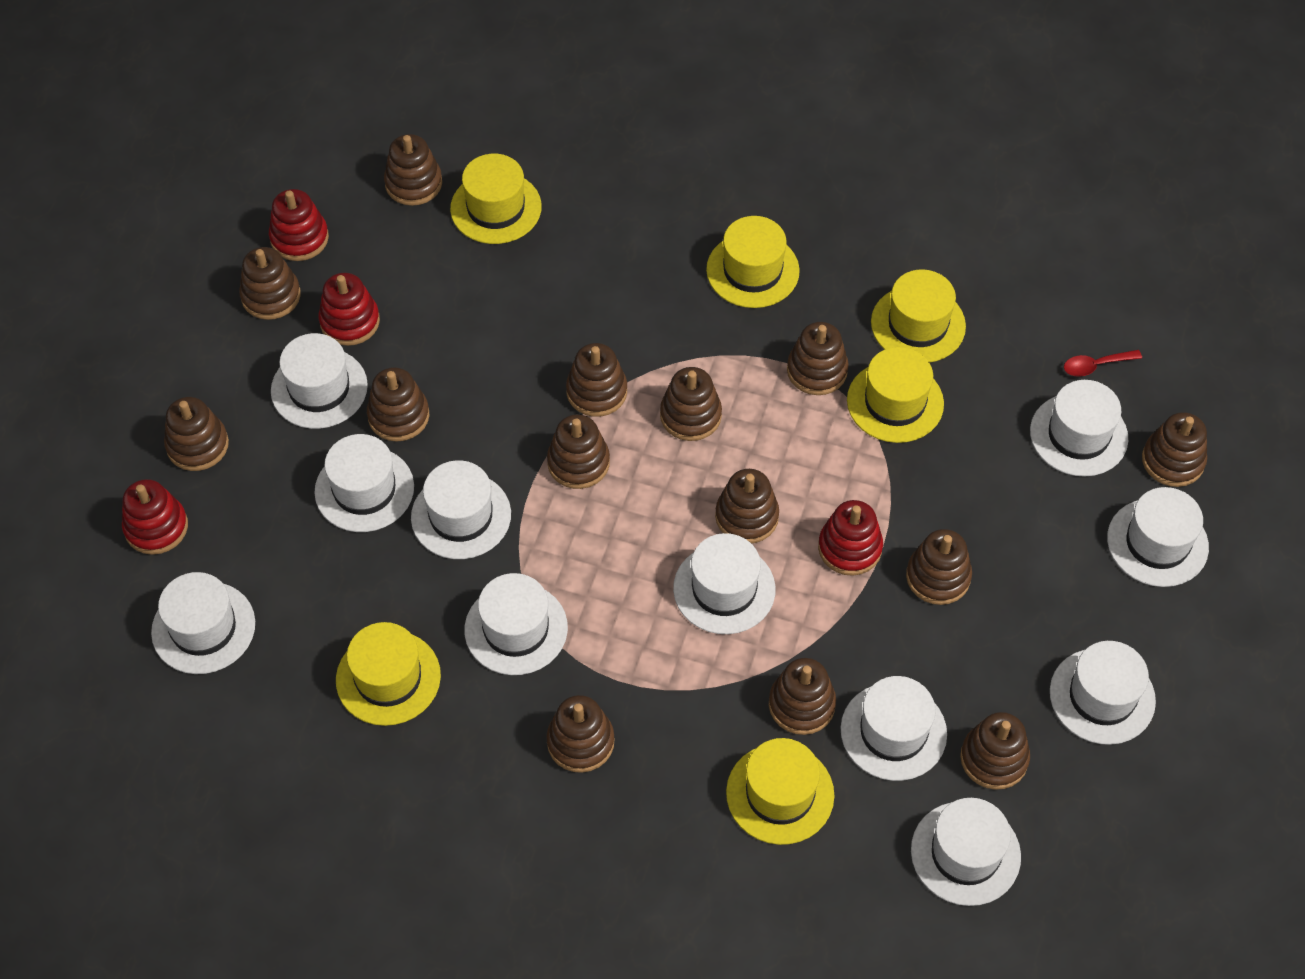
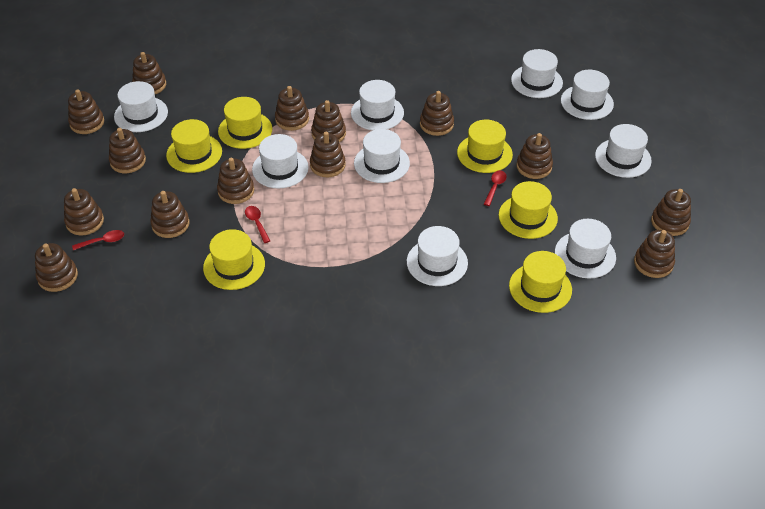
red spoon: 1 -> 3
red stacking toy: 4 -> 0
white hat: 11 -> 9

